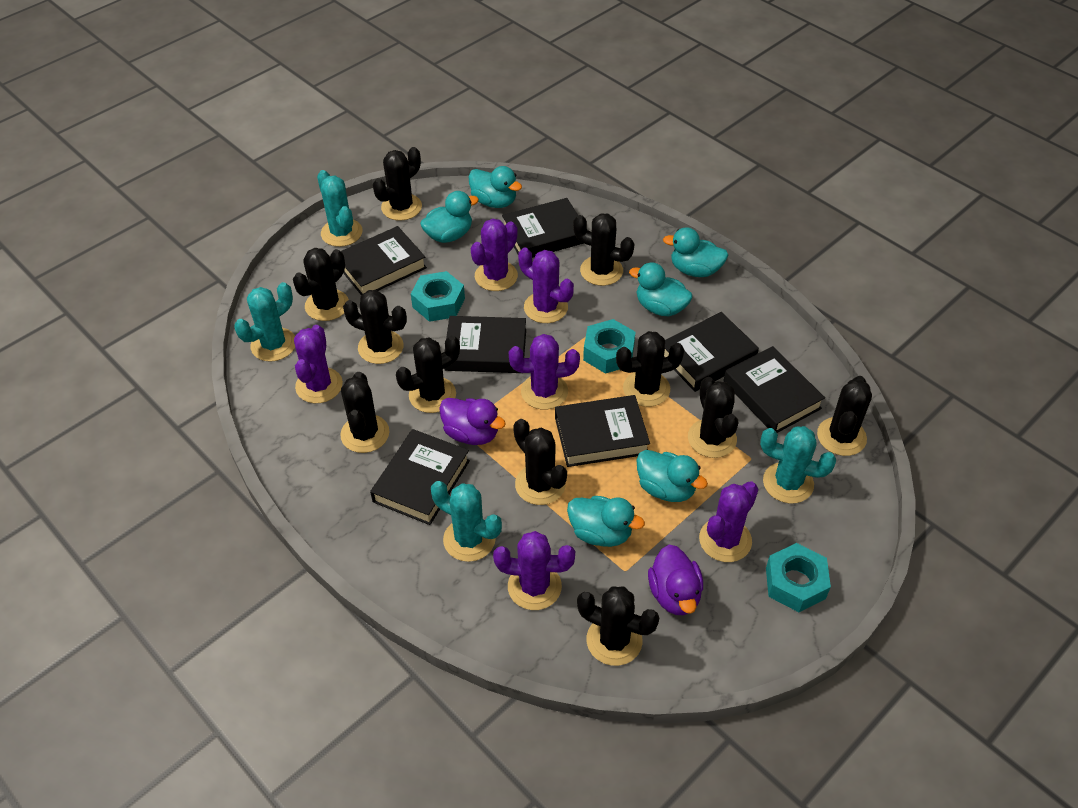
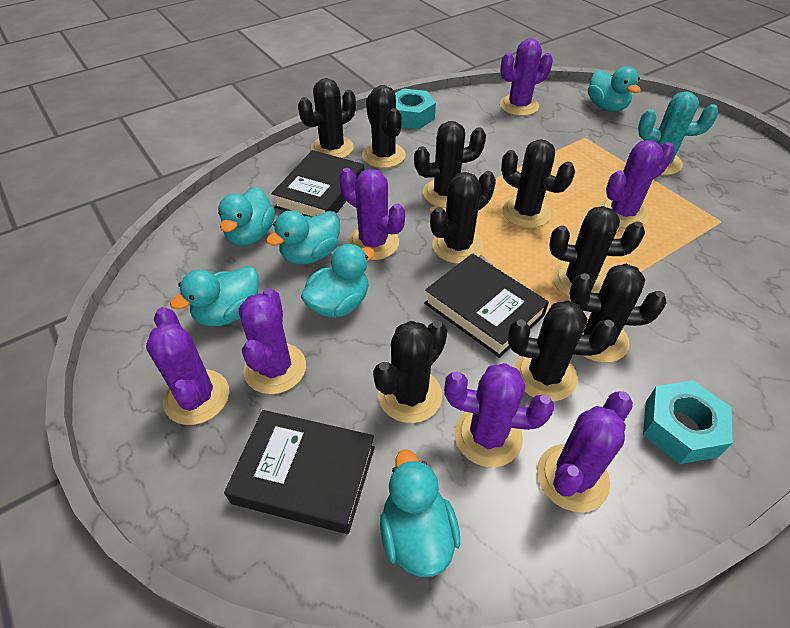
black book: 7 -> 3
black cactus: 11 -> 9
purple cactus: 6 -> 7
purple duck: 2 -> 0
turquoise cactus: 4 -> 1
turquoise nut: 3 -> 2

